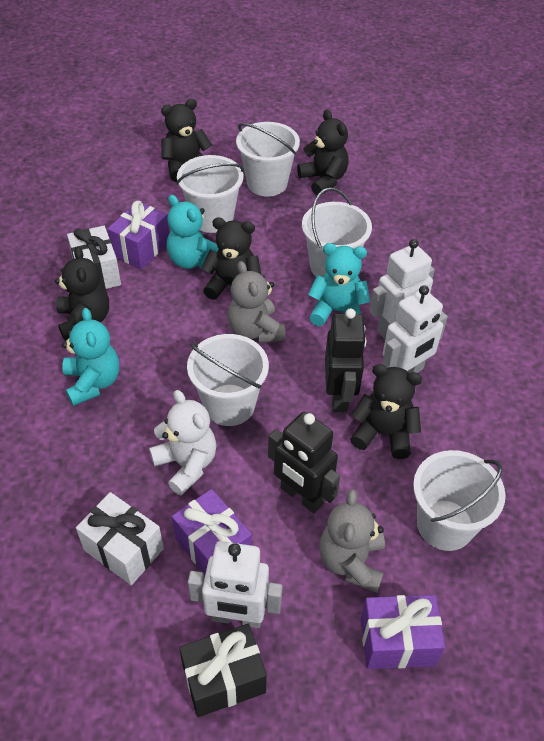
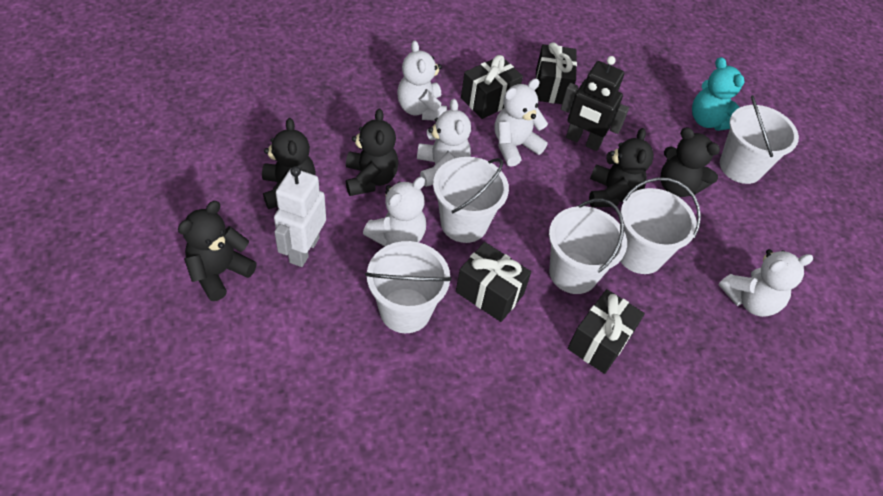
black gift: 1 -> 4
black robot: 2 -> 1
grey teddy bear: 2 -> 0
purple gift: 3 -> 0
turquoise teddy bear: 3 -> 1
white gift: 2 -> 0
white robot: 3 -> 1
white teddy bear: 1 -> 5

